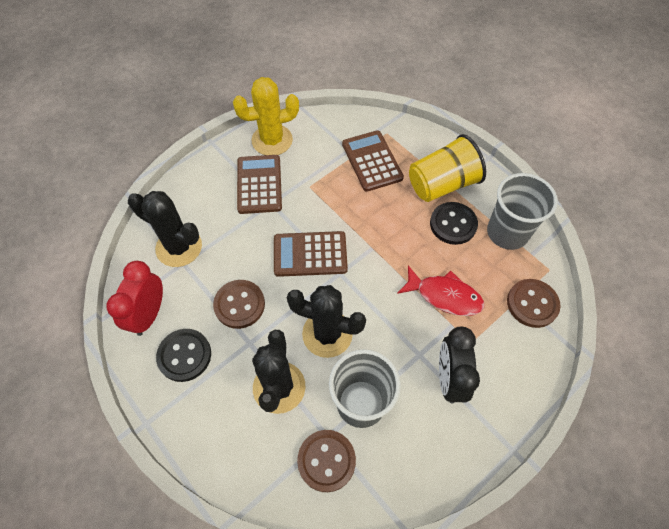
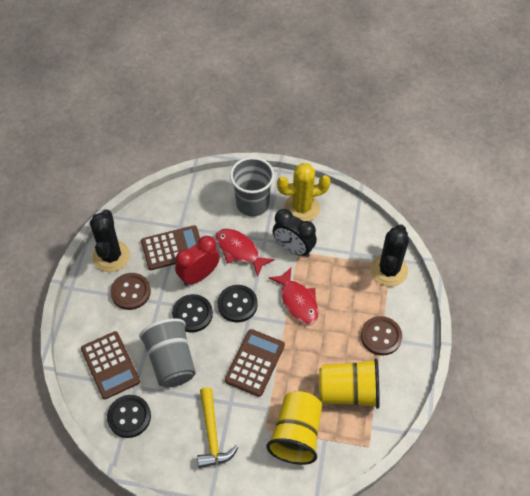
black button: 2 -> 3
black cactus: 3 -> 2
brown button: 3 -> 2
red fish: 1 -> 2
yellow cup: 1 -> 2
yellow hammer: 0 -> 1

